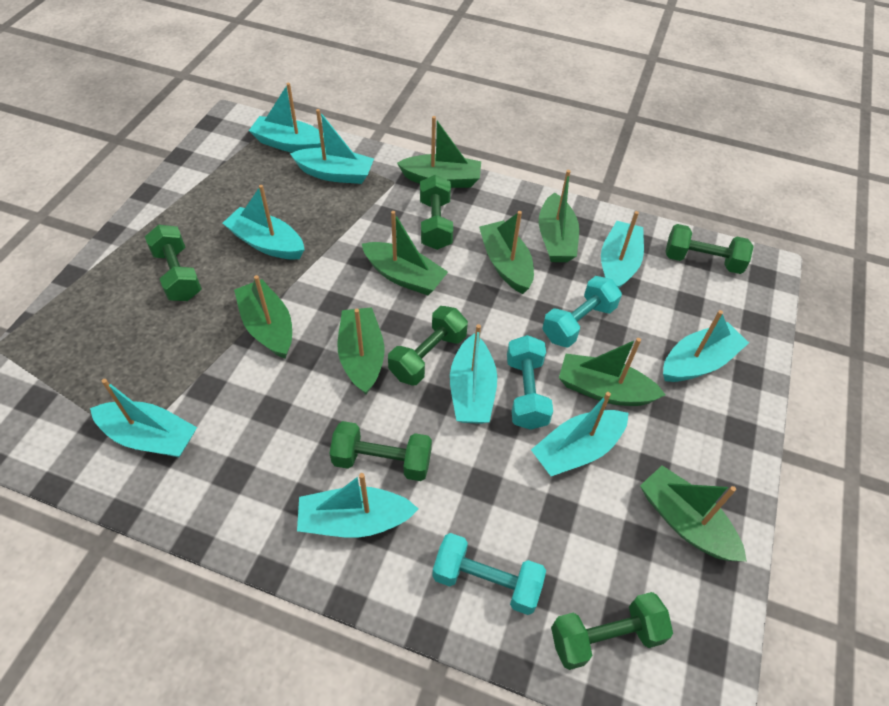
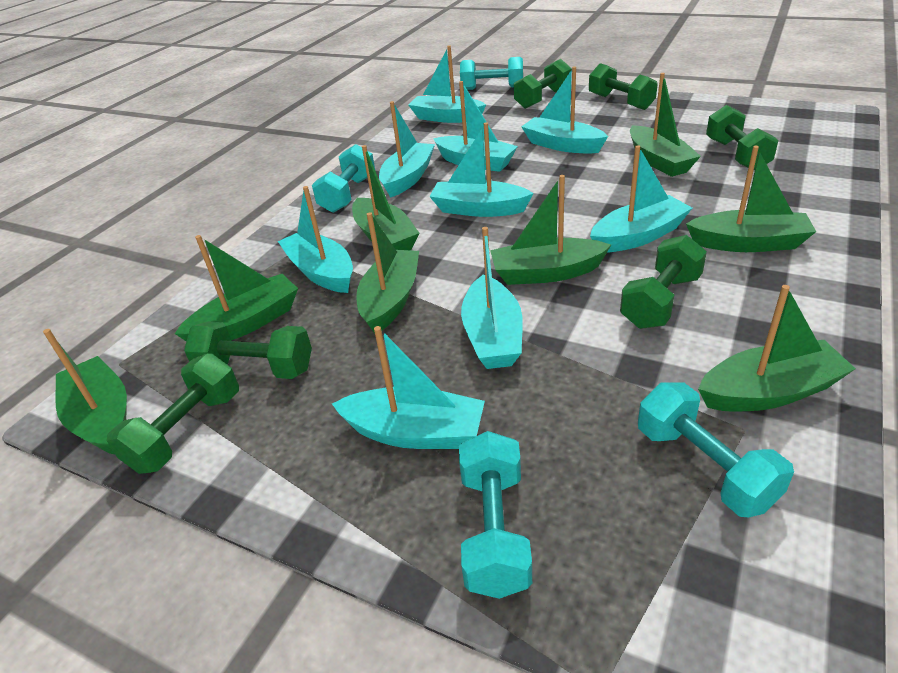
turquoise dumbbell: 3 -> 4

